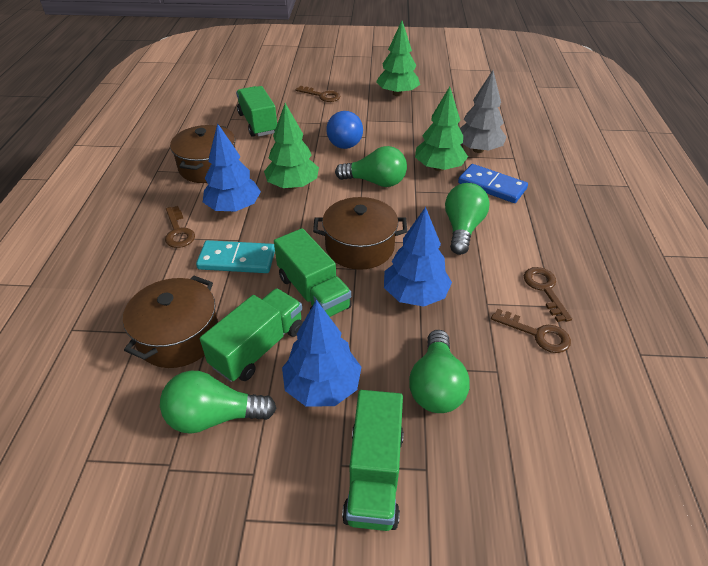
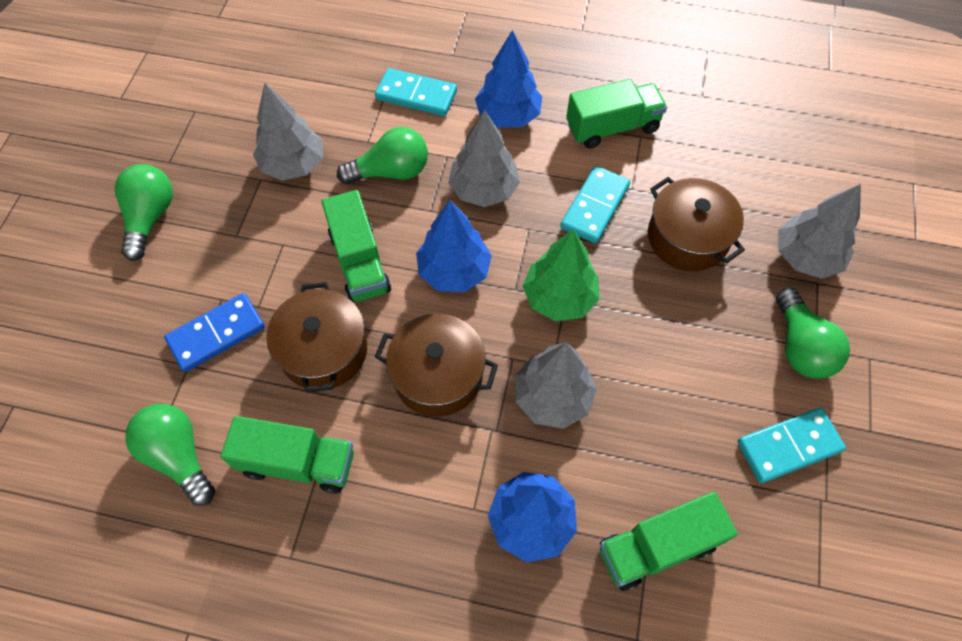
blue light bulb: 1 -> 0
brown key: 4 -> 0
green tree: 3 -> 1
grey tree: 1 -> 4
turquoise domino: 1 -> 3

